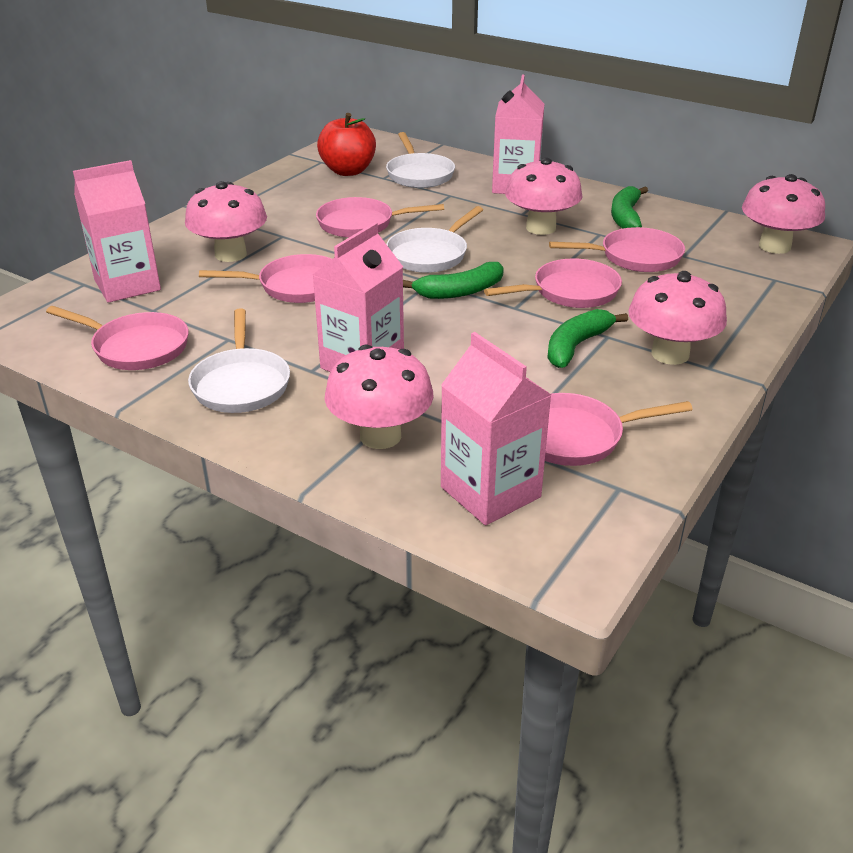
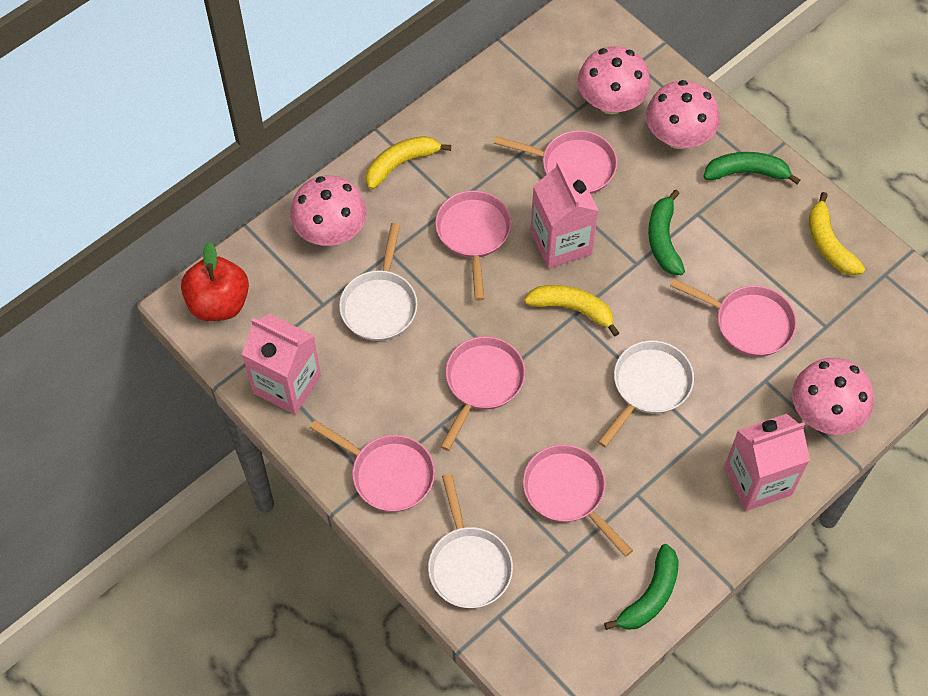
pink carton: 4 -> 3
pink mushroom: 5 -> 4
yellow banana: 0 -> 3

